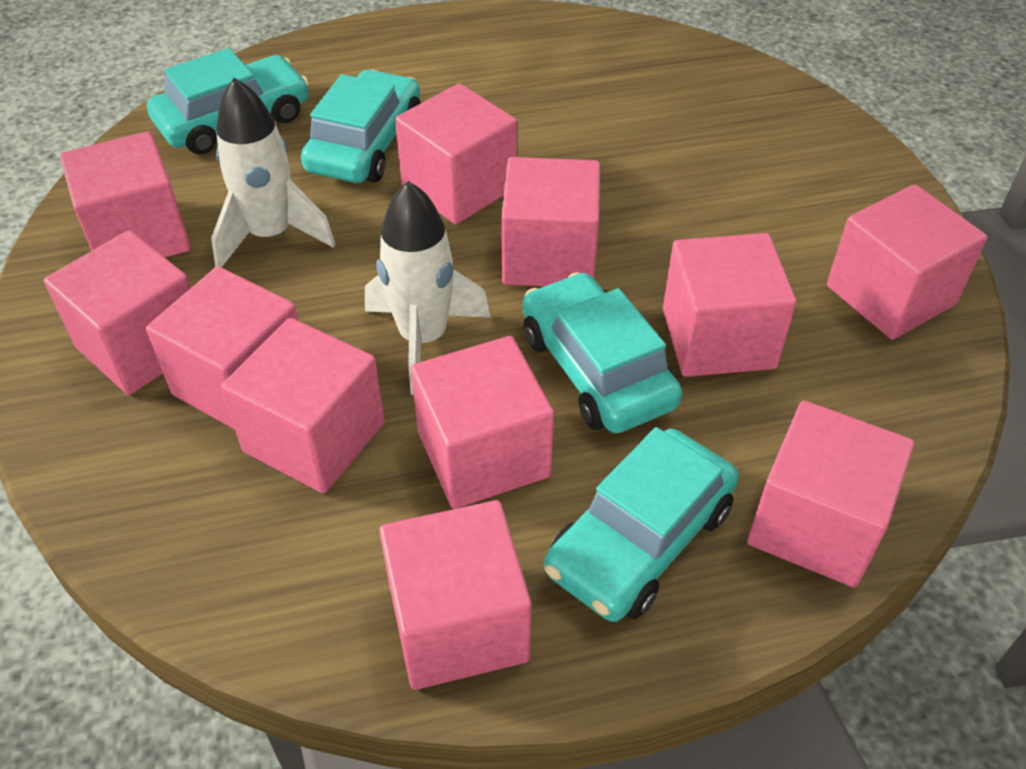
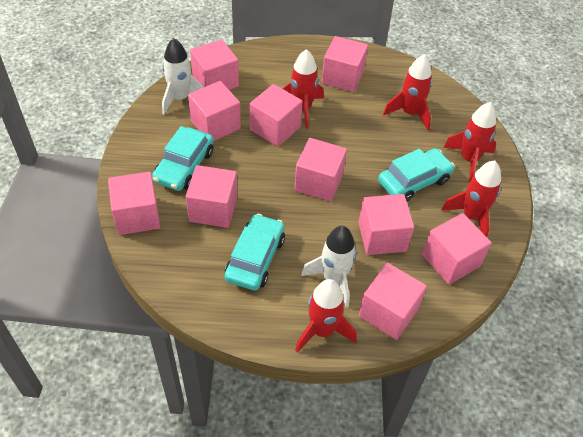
pink cube: 11 -> 10
red rocket: 0 -> 5
turquoise car: 4 -> 3

